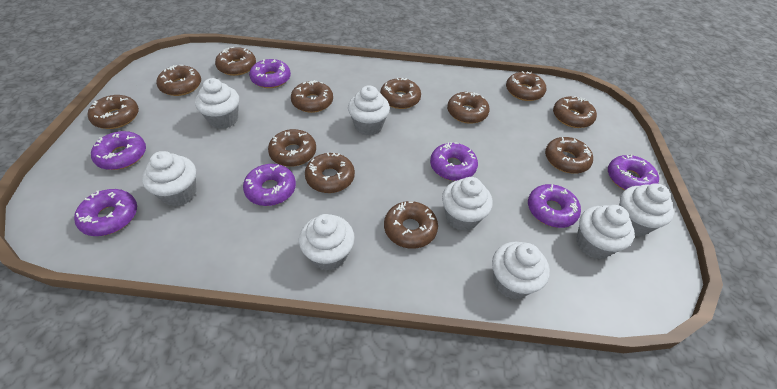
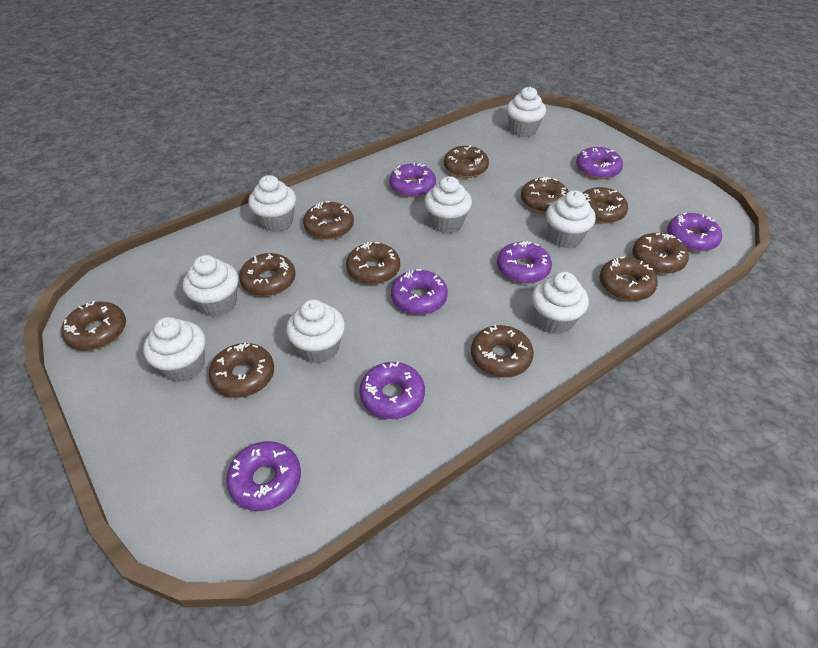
brown donut: 12 -> 11

